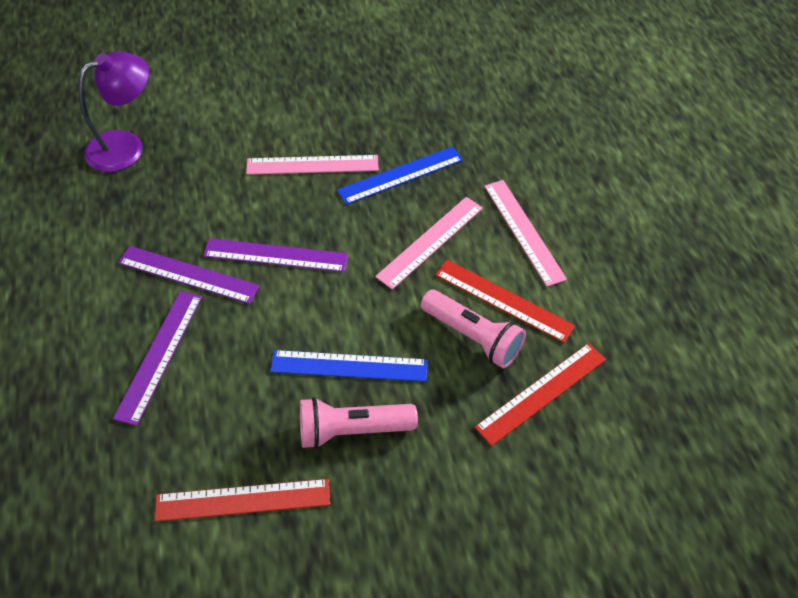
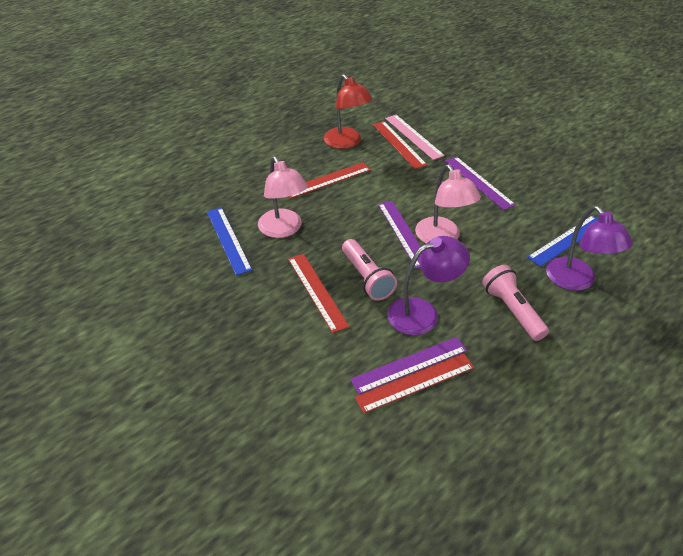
pink lamp: 0 -> 2
pink ruler: 3 -> 1
purple lamp: 1 -> 2
red lamp: 0 -> 1
red ruler: 3 -> 4

